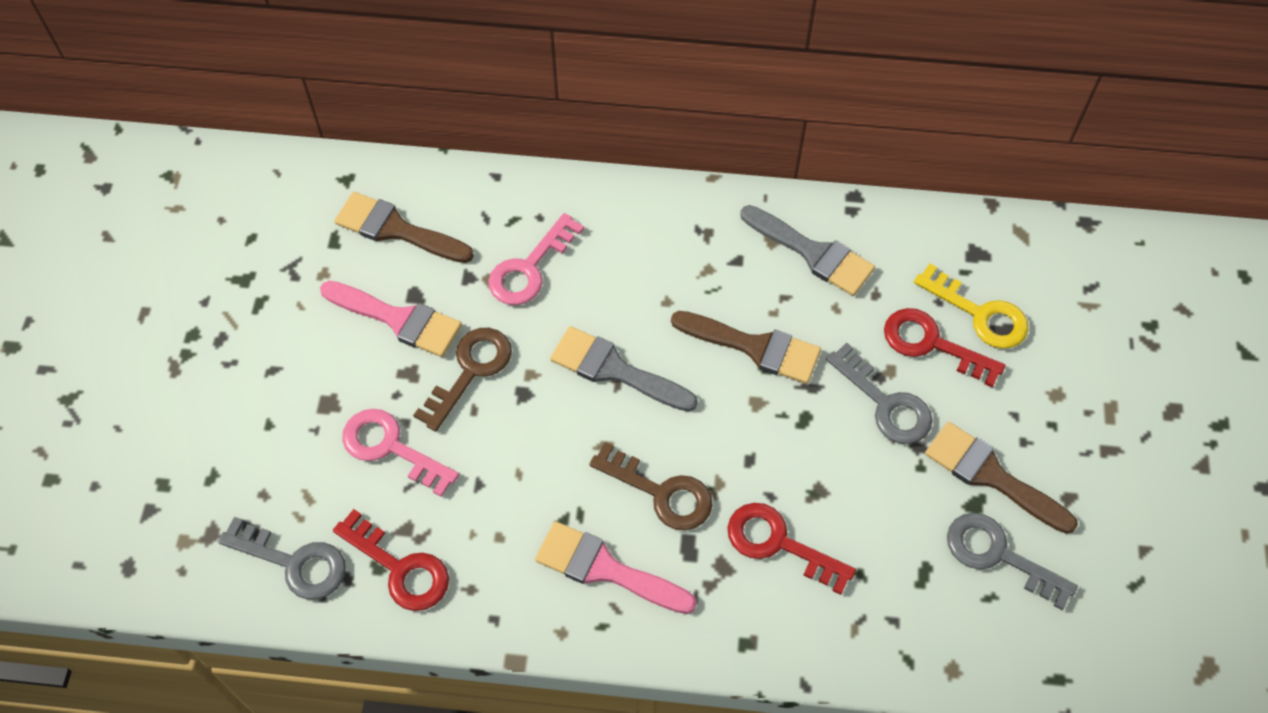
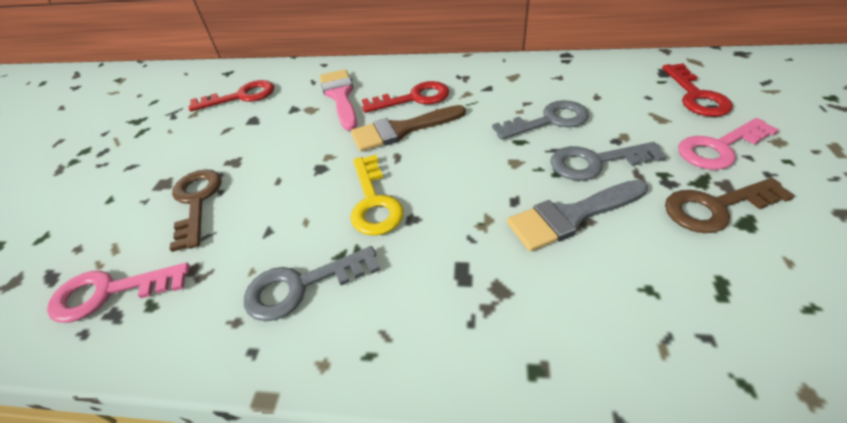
brown brush: 3 -> 1
grey brush: 2 -> 1
pink brush: 2 -> 1

